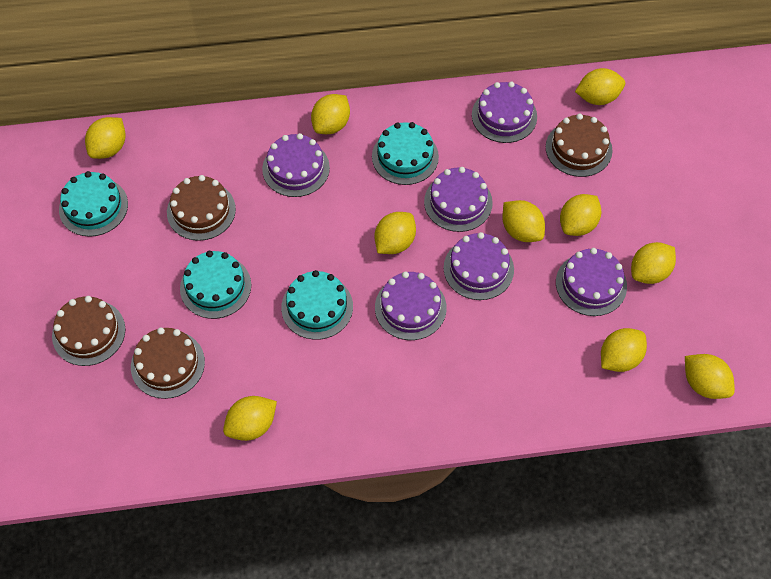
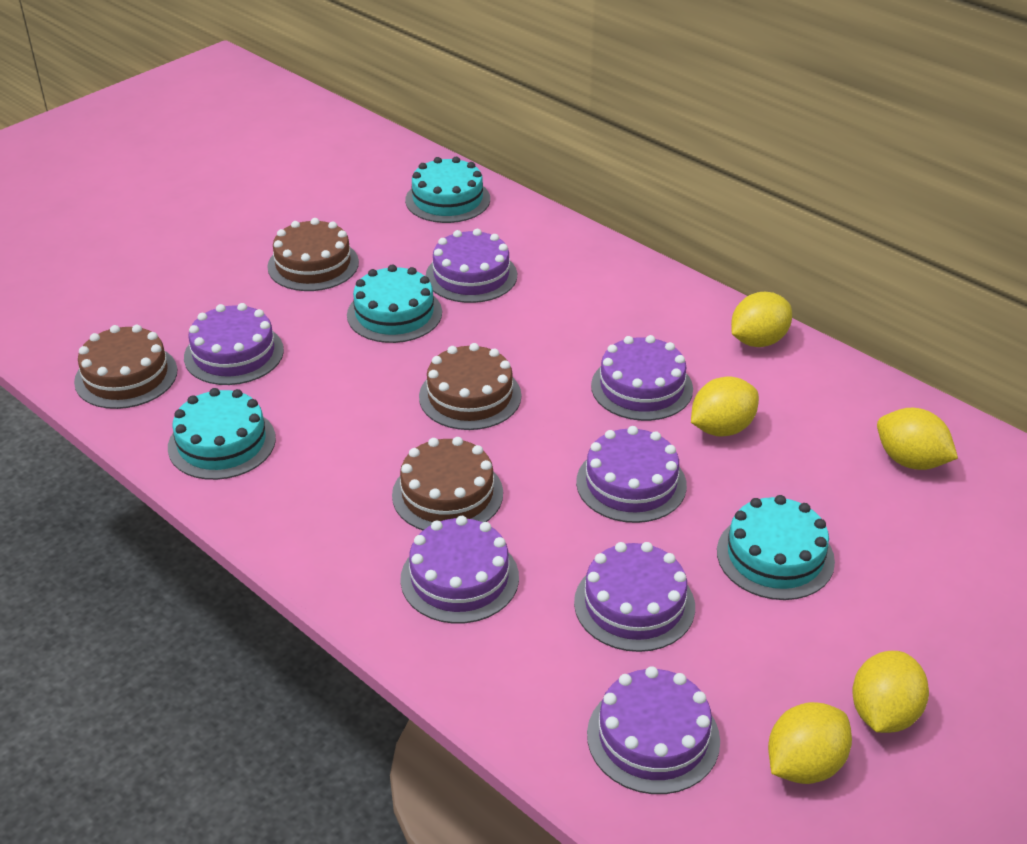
purple cake: 6 -> 7
yellow lemon: 10 -> 5

